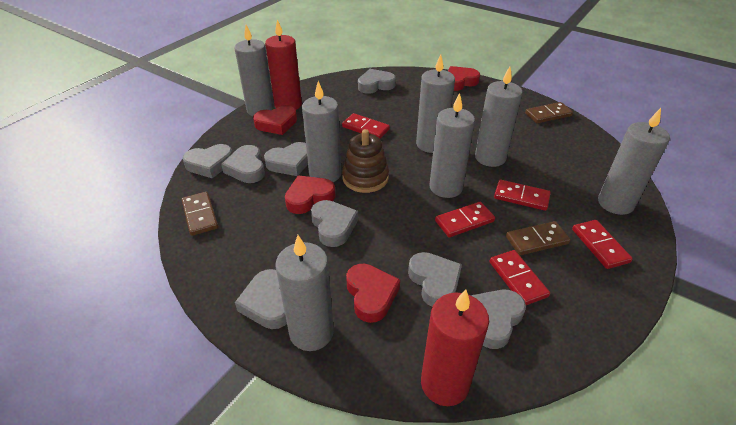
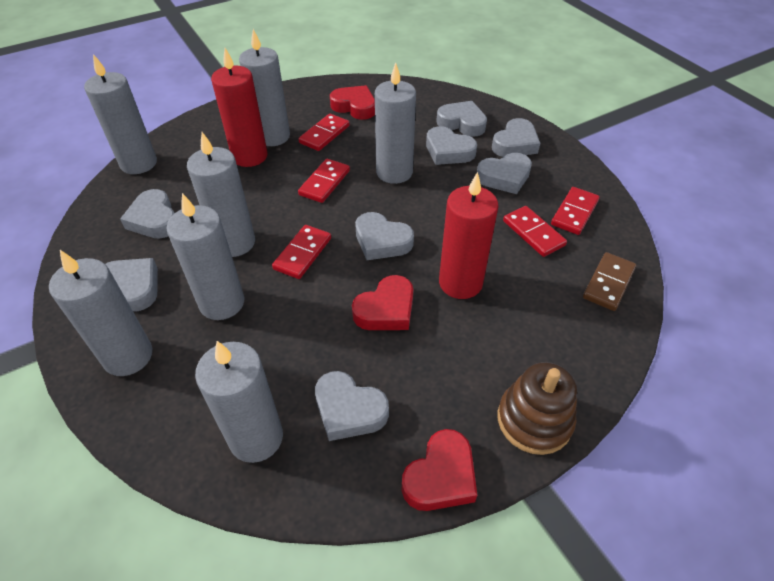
brown domino: 3 -> 1
red heart: 4 -> 3

